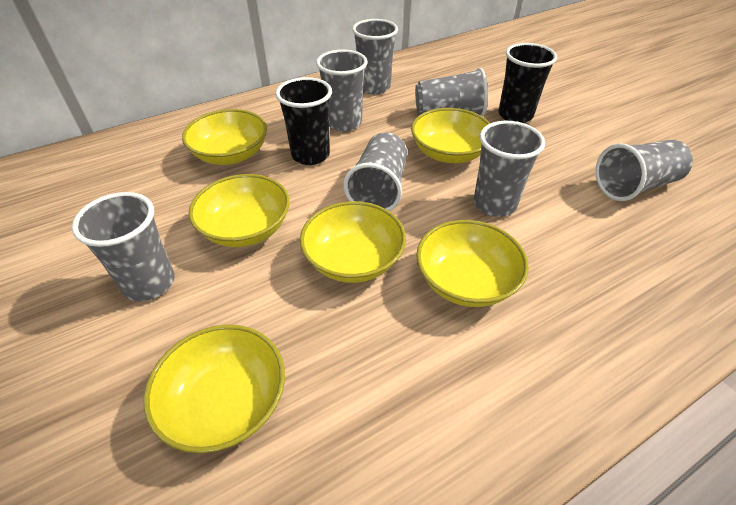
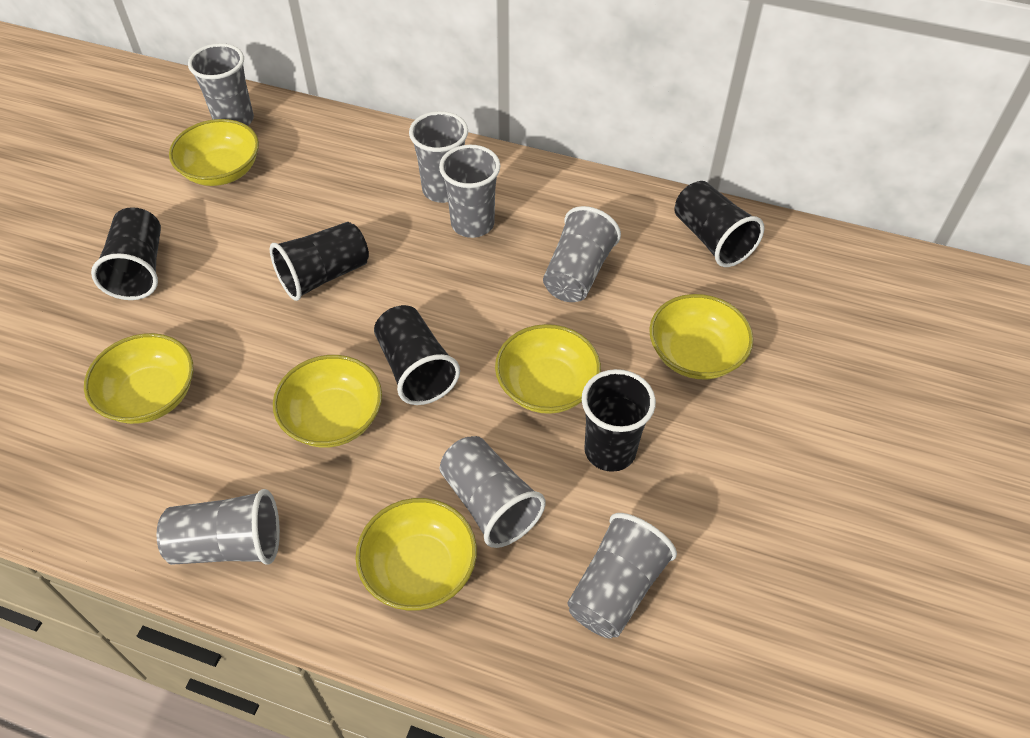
black cup: 2 -> 5

